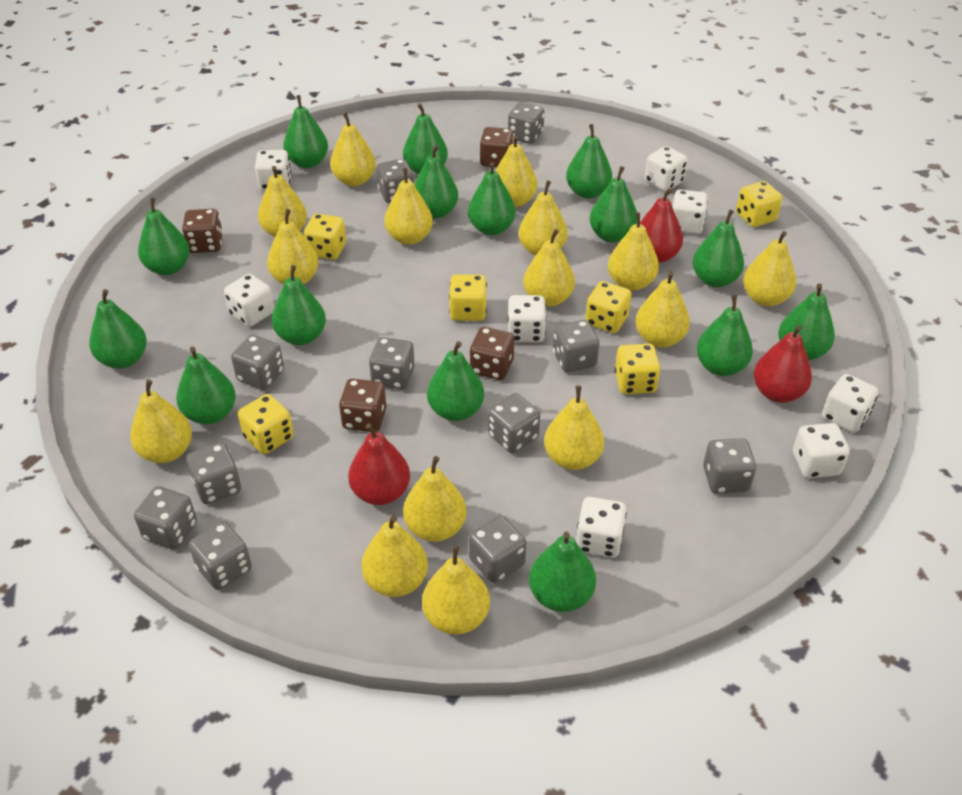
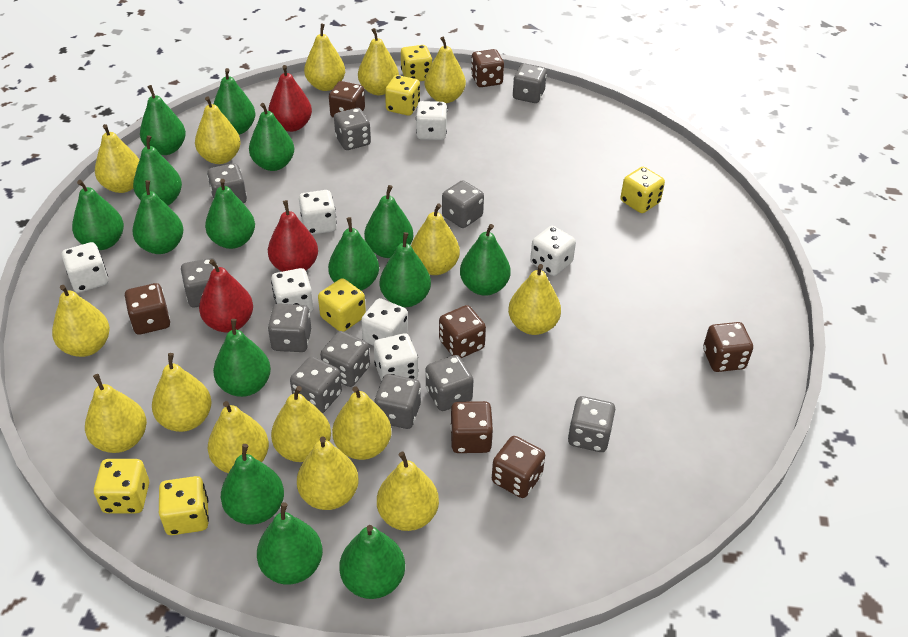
brown dice: 4 -> 7
white dice: 8 -> 7

